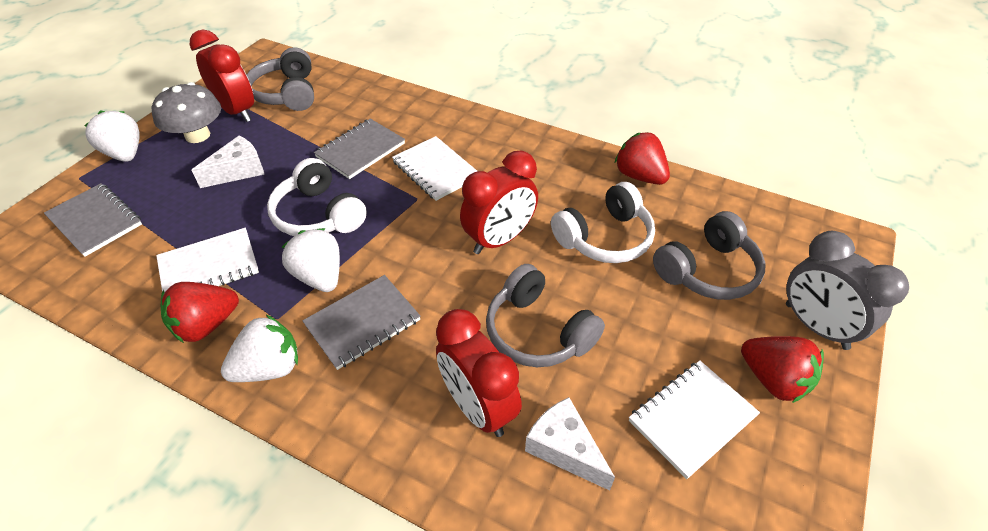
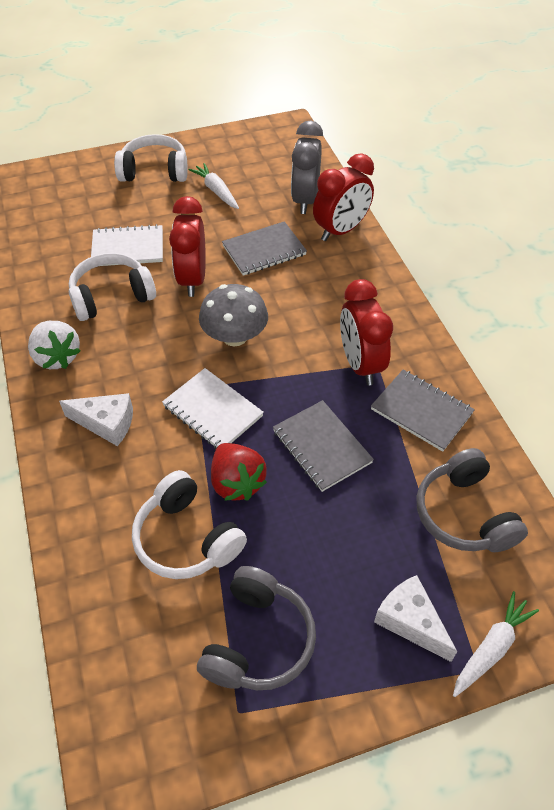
grey headphones: 3 -> 2
red strawberry: 3 -> 1
white carrot: 0 -> 2
white headphones: 2 -> 3
white notebook: 3 -> 2
white strawberry: 3 -> 1

